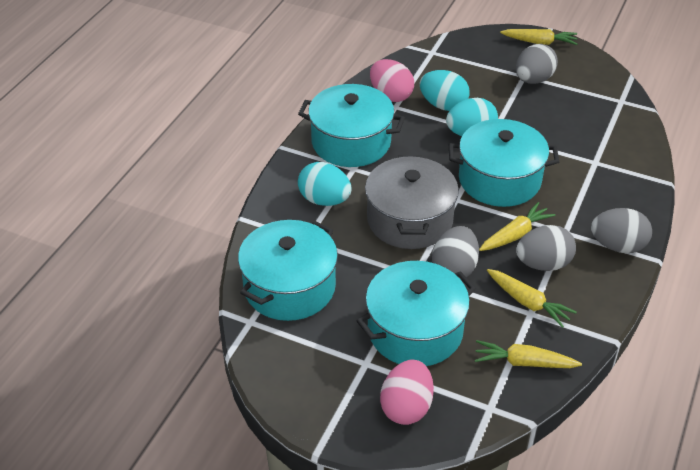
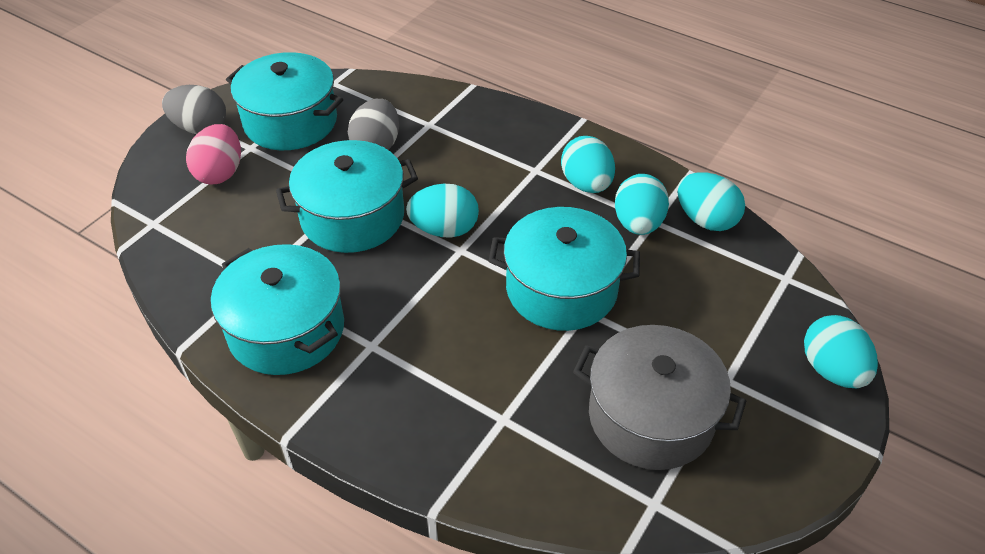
grey egg: 4 -> 2
pink egg: 2 -> 1
turquoise egg: 3 -> 5
yellow carrot: 4 -> 0

